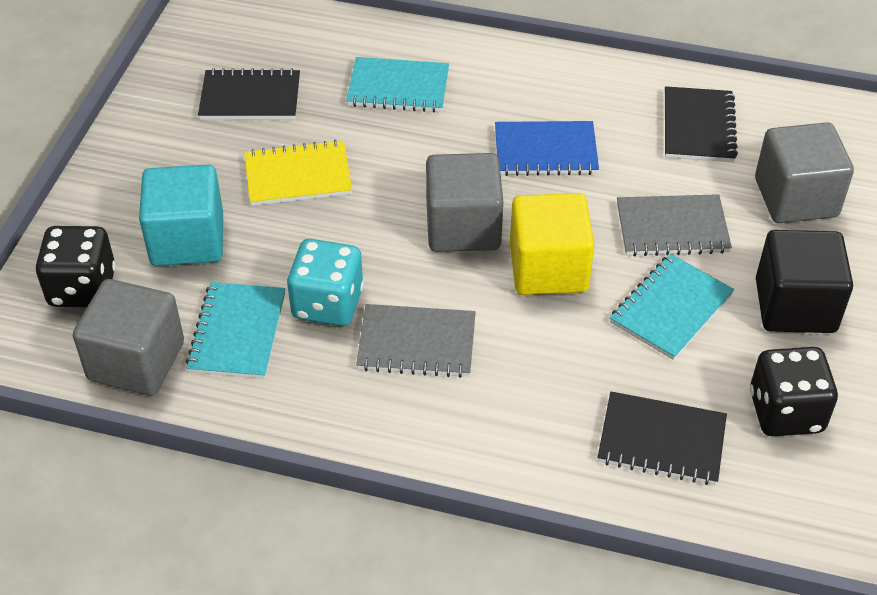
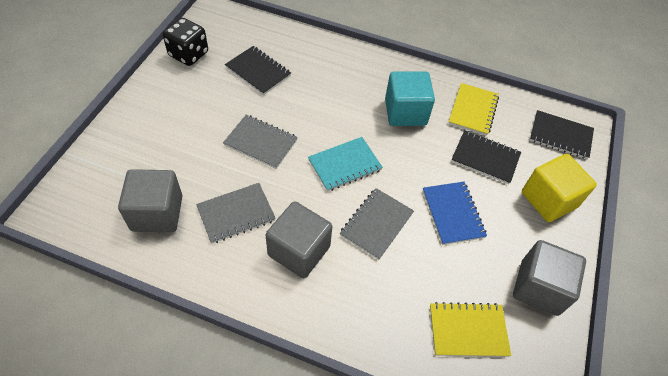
black cube: 1 -> 0
black dice: 2 -> 1
grey notebook: 2 -> 3
turquoise dice: 1 -> 0
turquoise notebook: 3 -> 1
yellow notebook: 1 -> 2

